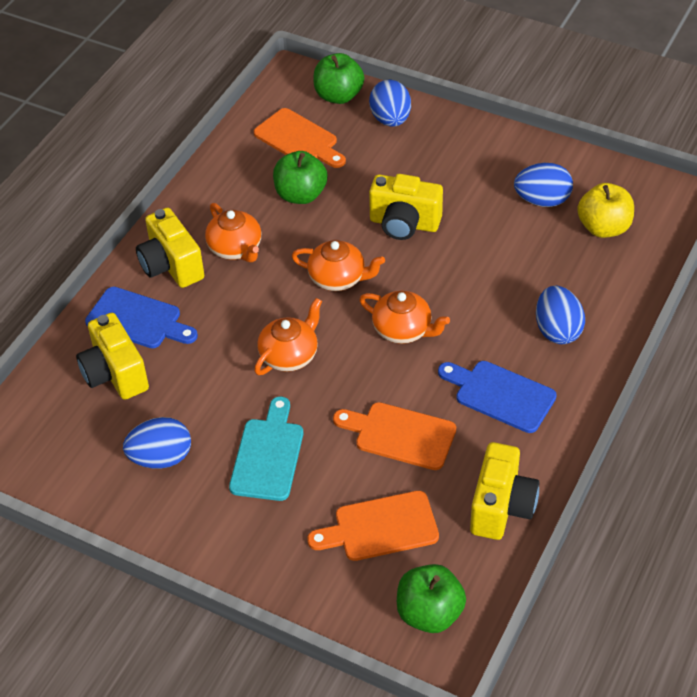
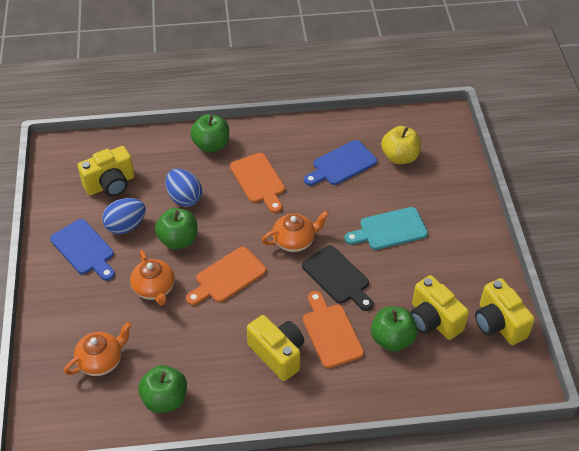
black cutting board: 0 -> 1
blue egg: 4 -> 2
green apple: 3 -> 4
orange teapot: 4 -> 3

